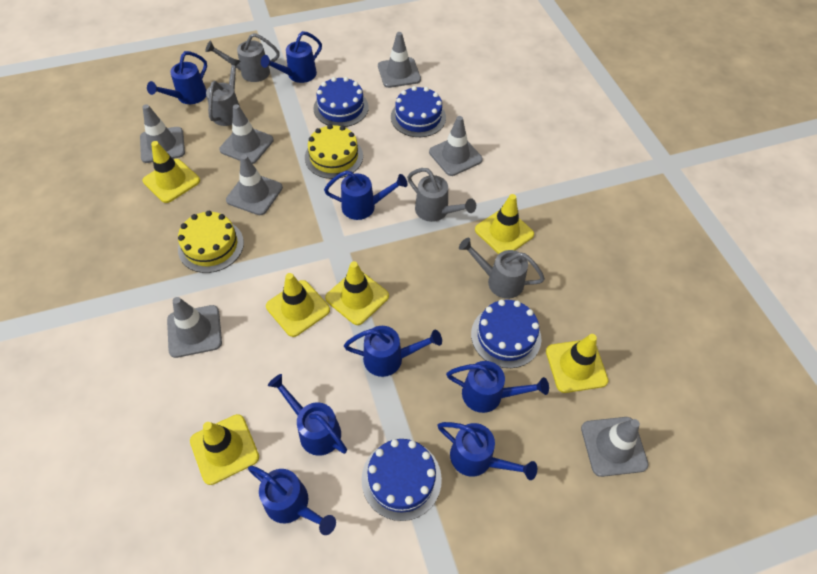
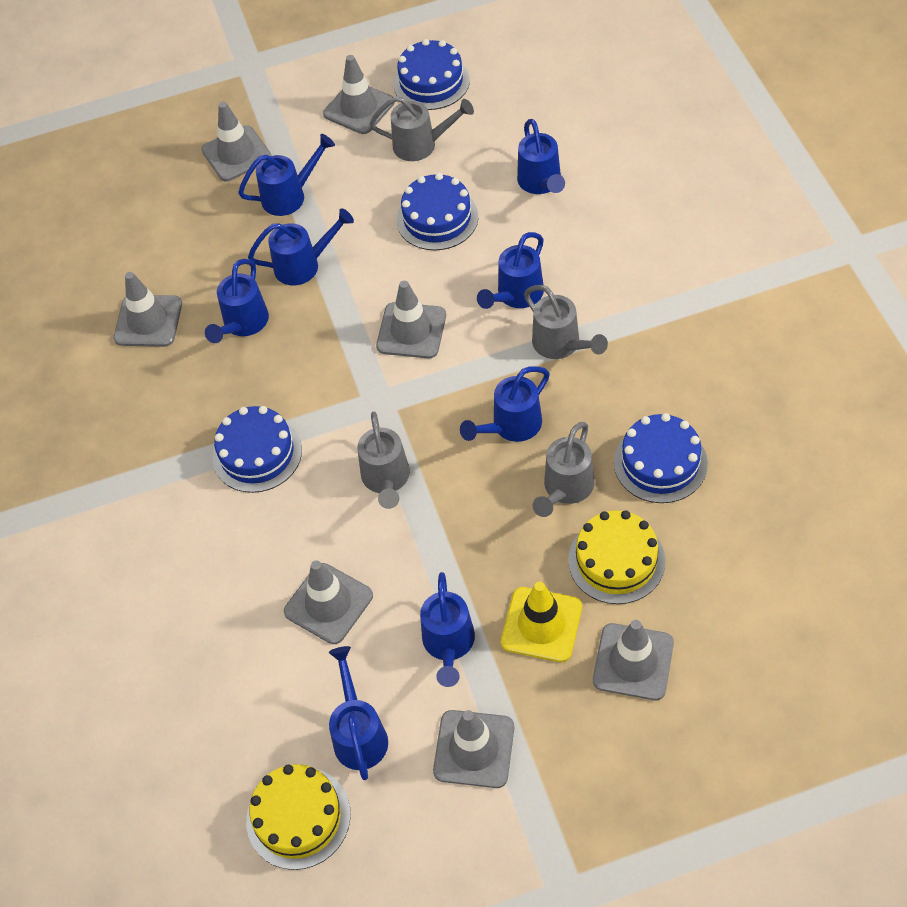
yellow traffic cone: 6 -> 1

